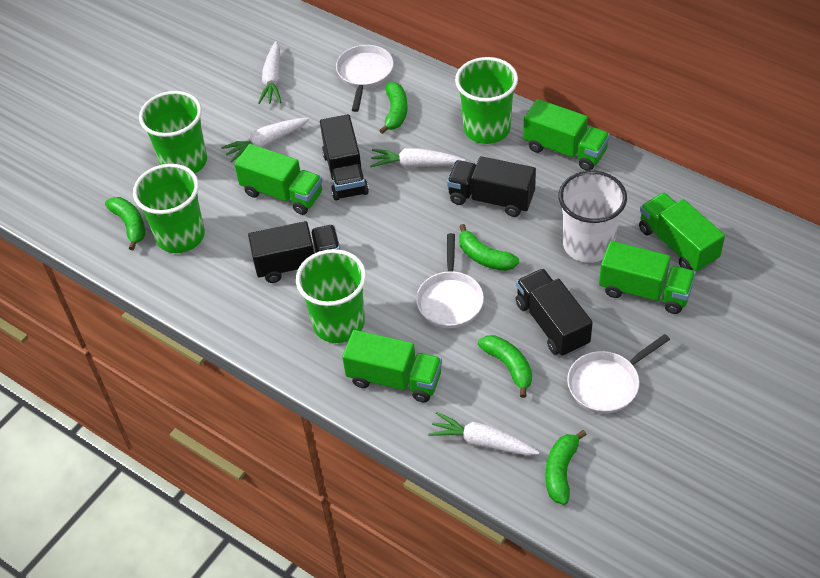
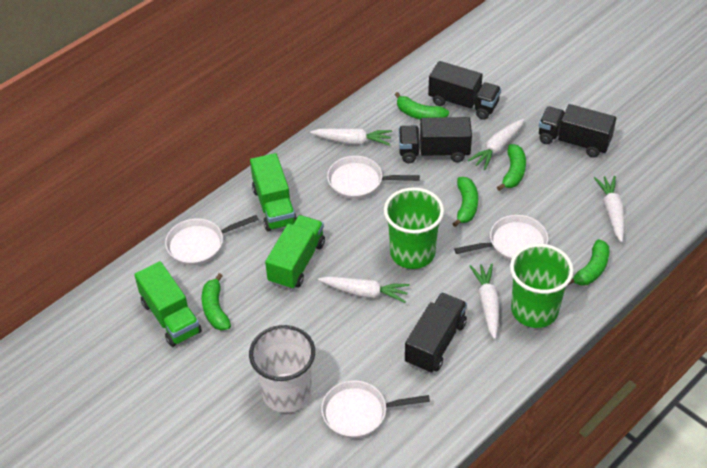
green cup: 4 -> 2
green truck: 5 -> 3
white carrot: 4 -> 5
white pan: 3 -> 4

